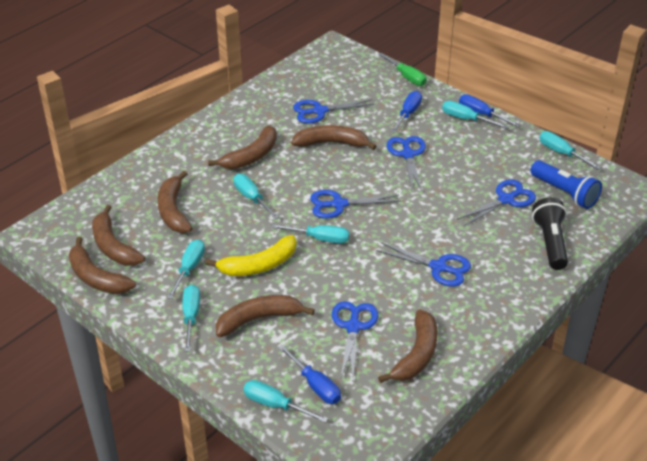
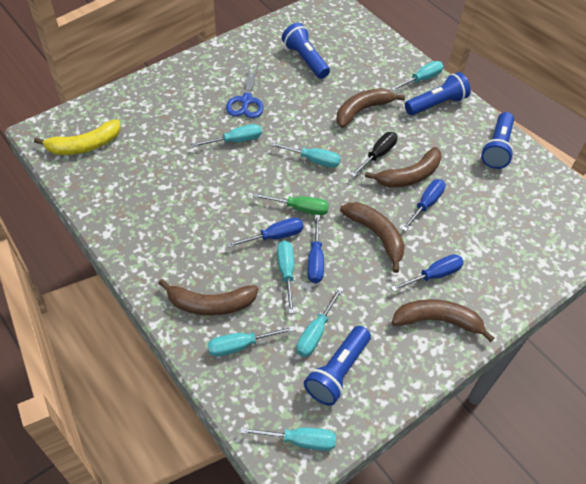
black flashlight: 1 -> 0
black screwdriver: 0 -> 1
blue flashlight: 1 -> 4
blue scissors: 6 -> 1
blue screwdriver: 3 -> 4
brown banana: 7 -> 5

